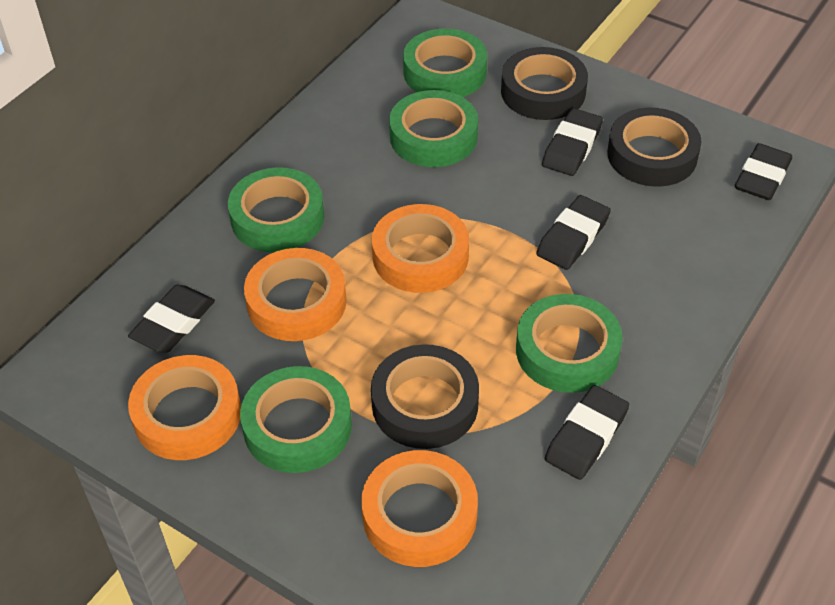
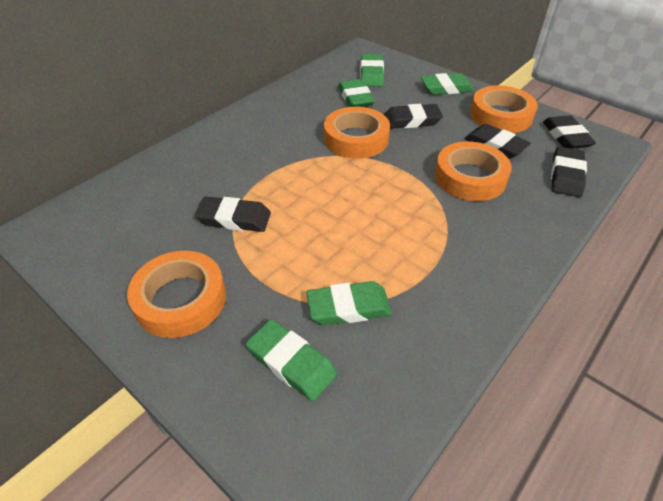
black tape: 3 -> 0
green eraser: 0 -> 5
green tape: 5 -> 0

